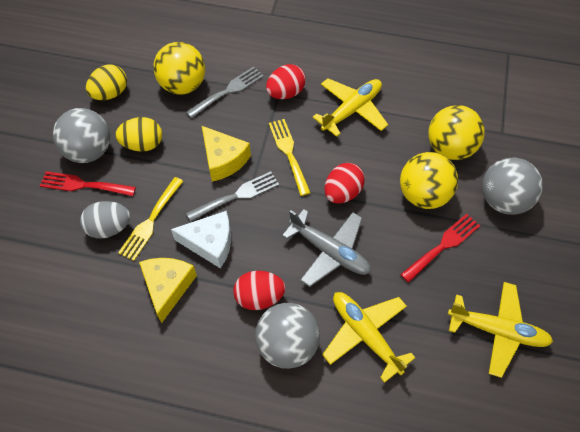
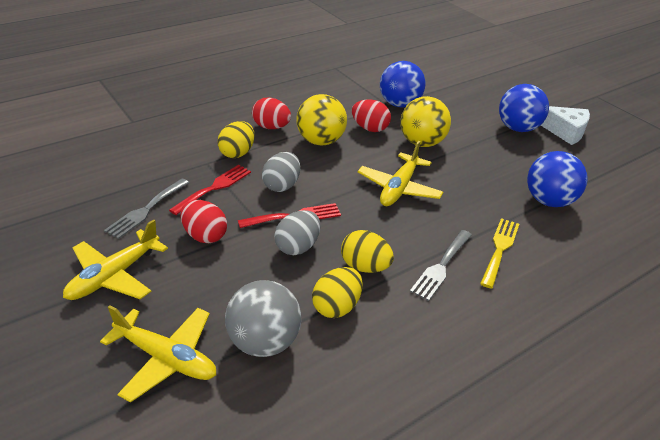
blue ball: 0 -> 3
grey ball: 3 -> 1
grey egg: 1 -> 2
grey plane: 1 -> 0
yellow ball: 3 -> 2
yellow cheese: 2 -> 0
yellow egg: 2 -> 3
yellow fork: 2 -> 1

